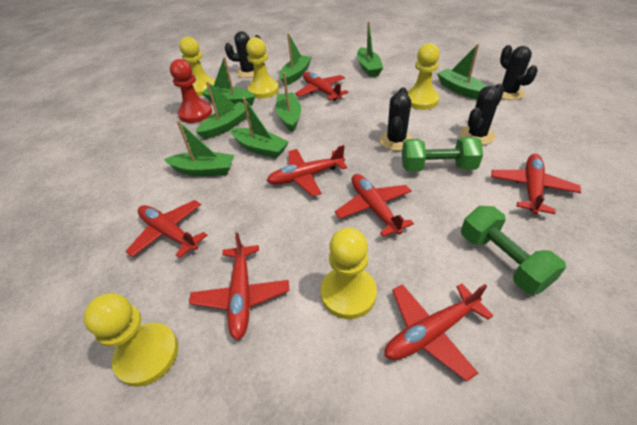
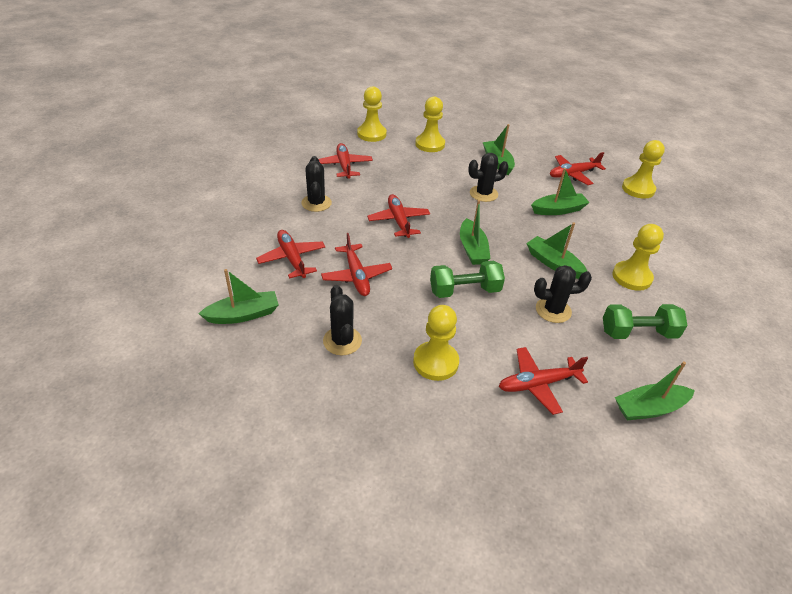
green boat: 8 -> 6
red pawn: 1 -> 0
red plane: 7 -> 6

